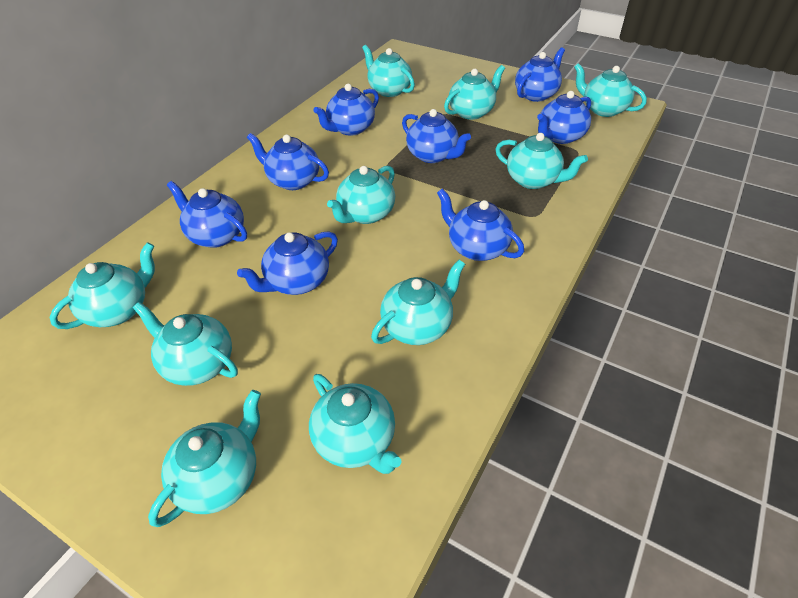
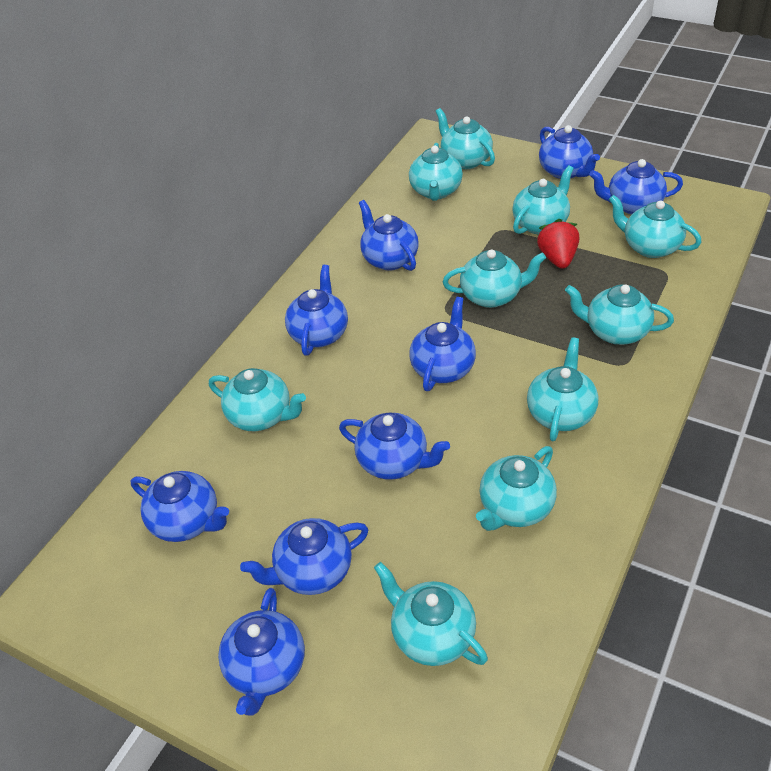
blue teapot: 8 -> 9
red strawberry: 0 -> 1

